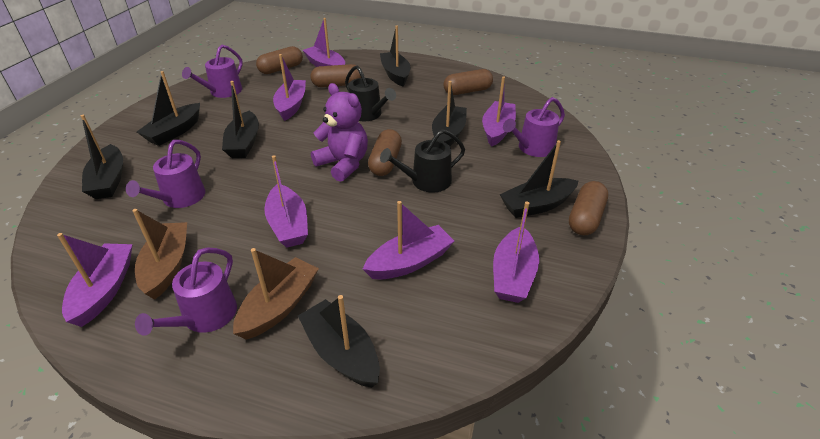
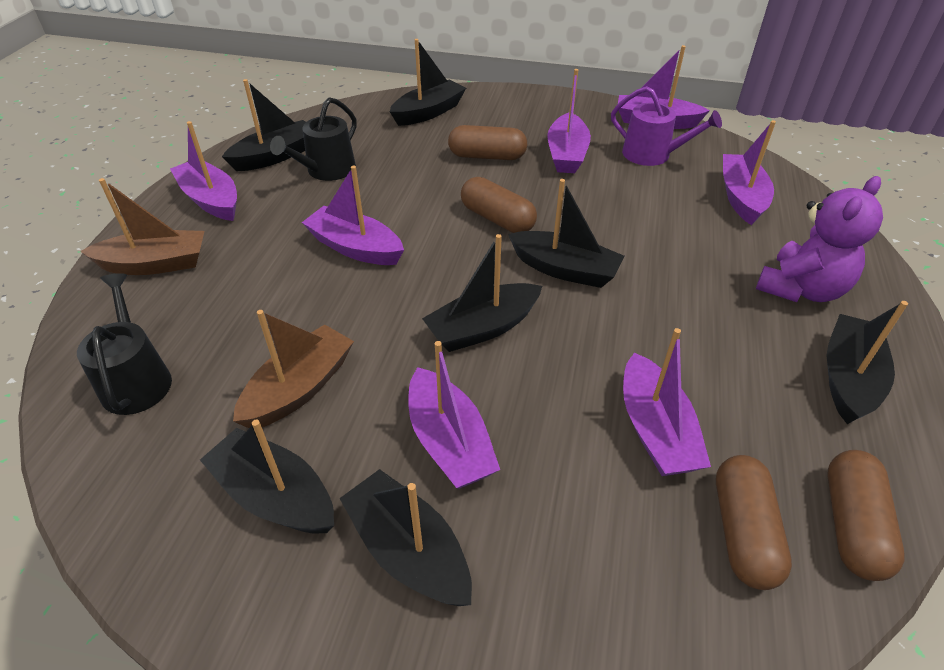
brown capsule: 5 -> 4
purple watering can: 4 -> 1

